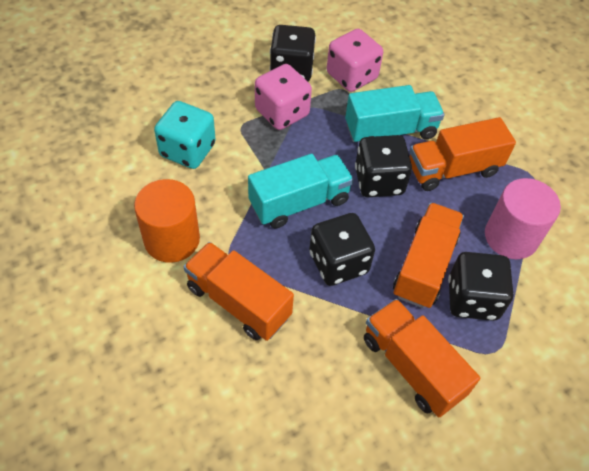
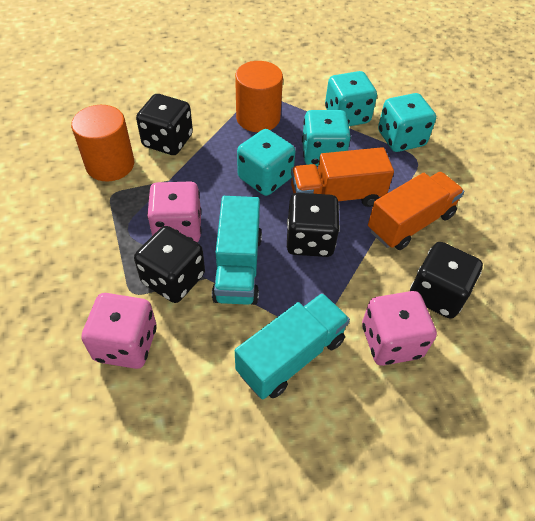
orange cylinder: 1 -> 2
orange truck: 4 -> 2
pink cylinder: 1 -> 0
pink dice: 2 -> 3
turquoise dice: 1 -> 4

